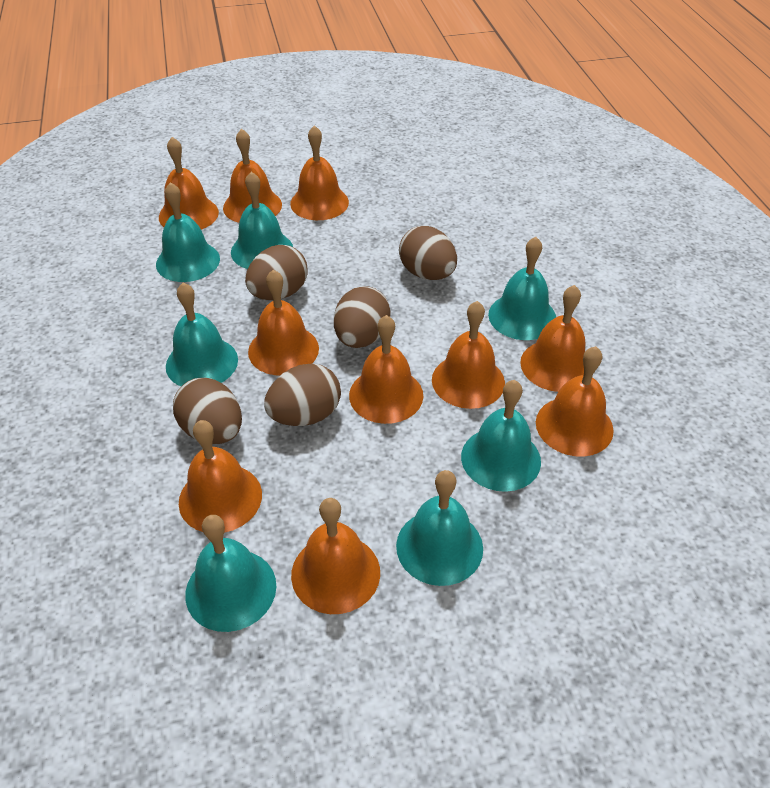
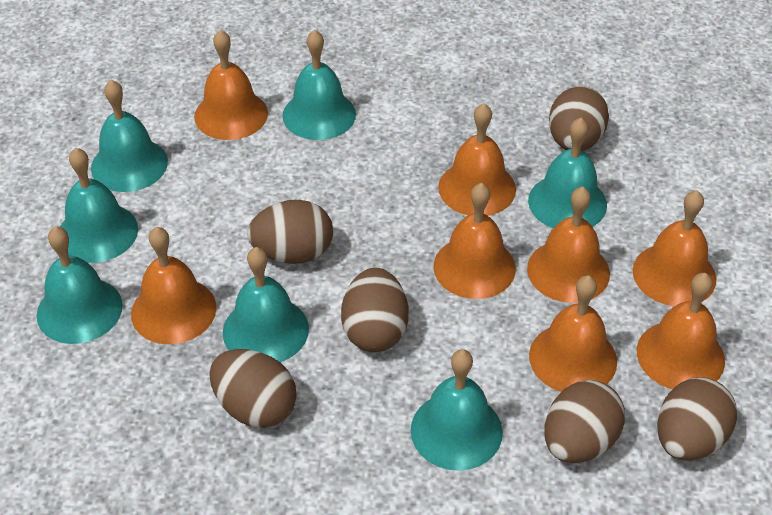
brown egg: 5 -> 6
orange bell: 10 -> 8

